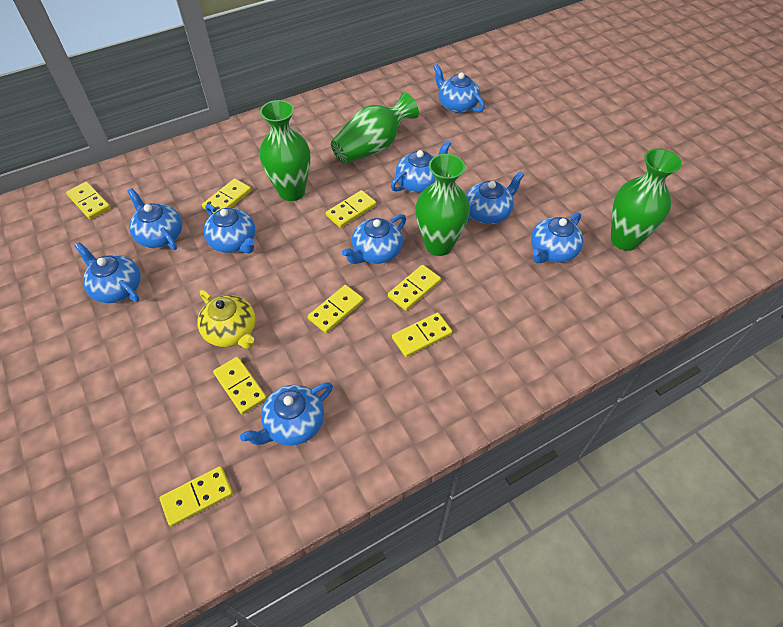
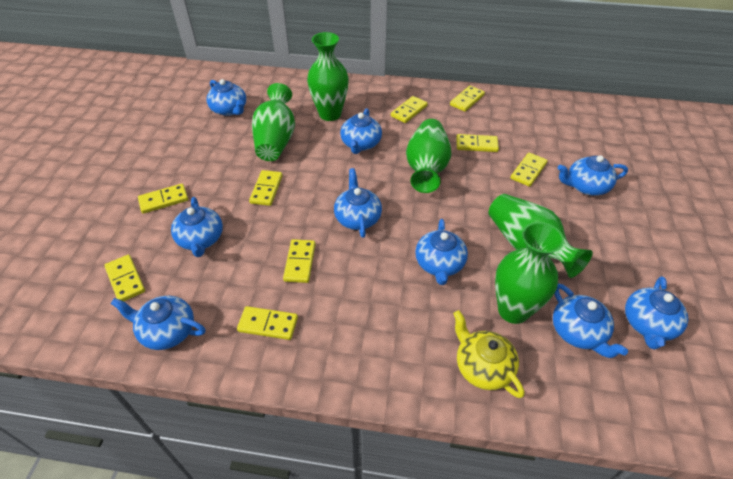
green vase: 4 -> 5
yellow domino: 8 -> 9

